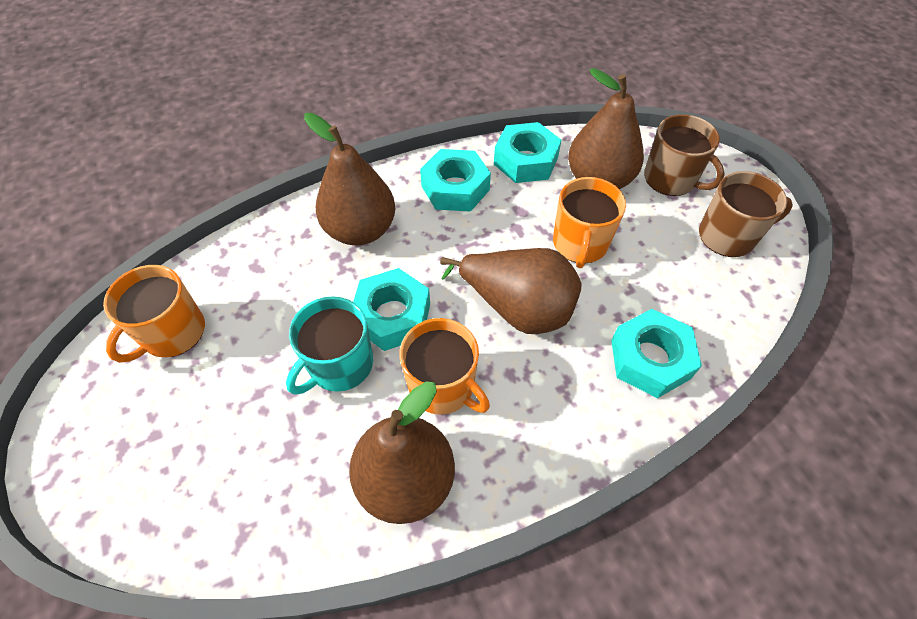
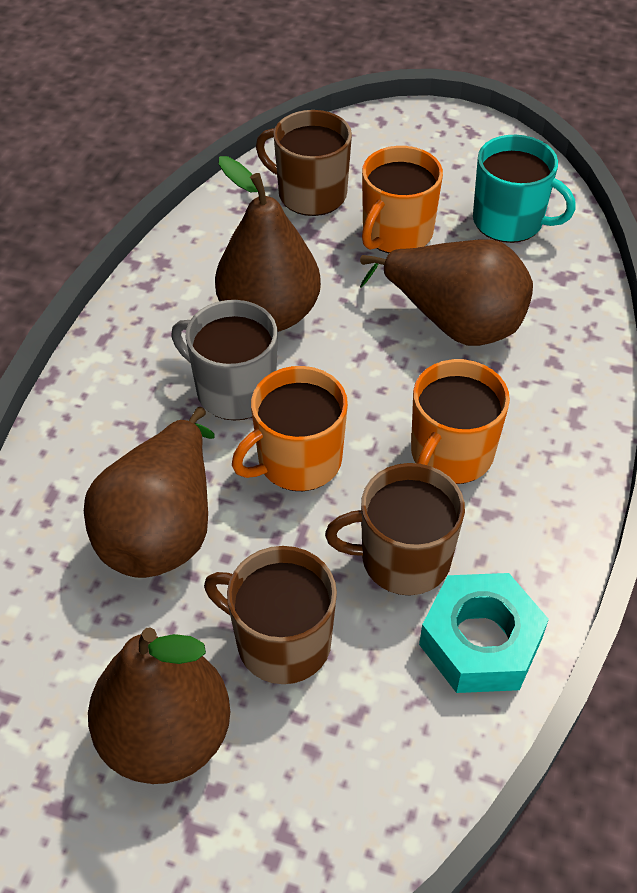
brown mug: 2 -> 3
grey mug: 0 -> 1
turquoise nut: 4 -> 1

